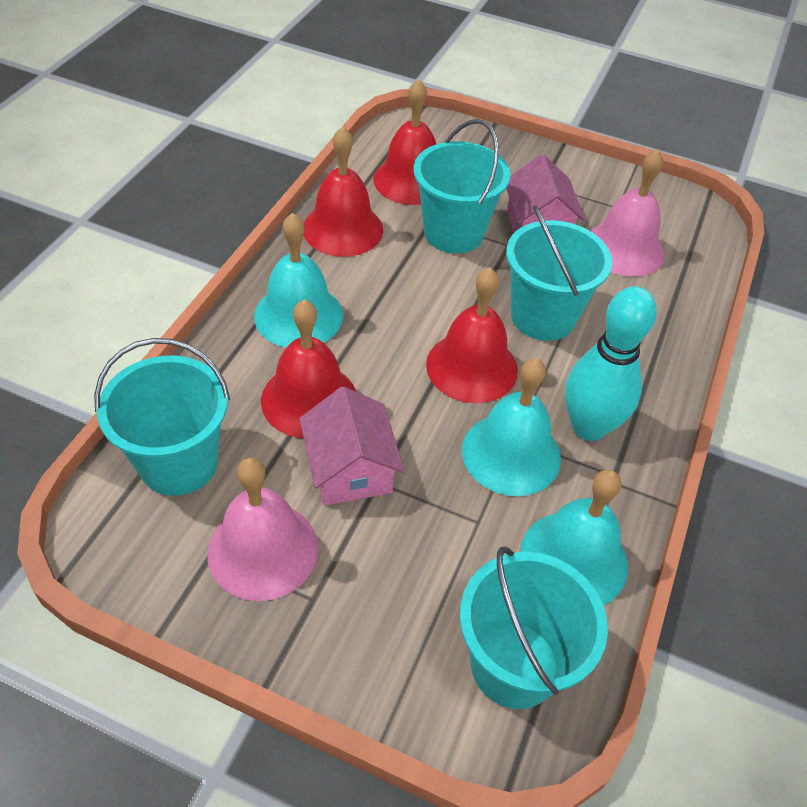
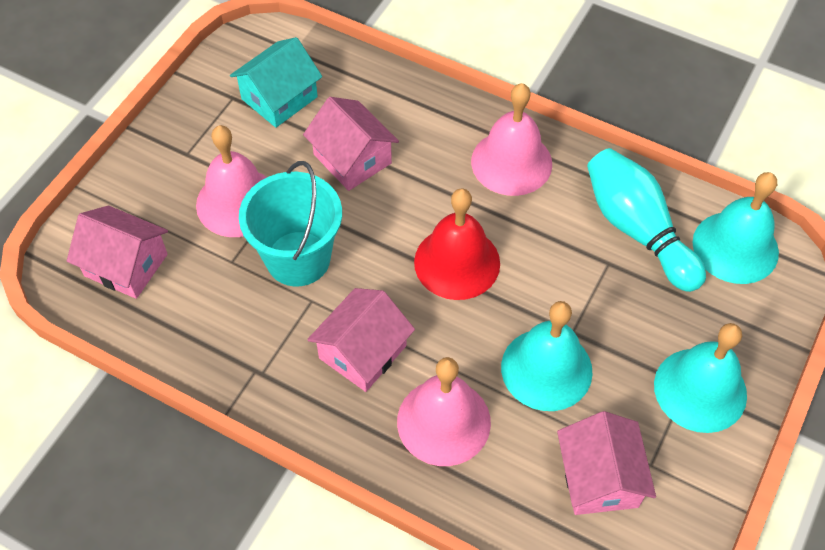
pink bell: 2 -> 3
pink house: 2 -> 4
red bell: 4 -> 1
turquoise bucket: 4 -> 1
turquoise house: 0 -> 1

